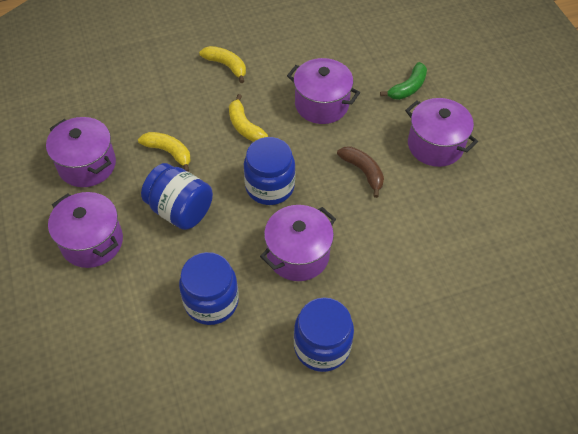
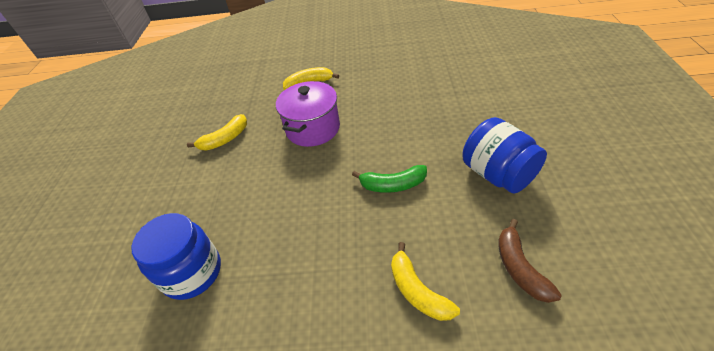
blue jar: 4 -> 2
purple pot: 5 -> 1

